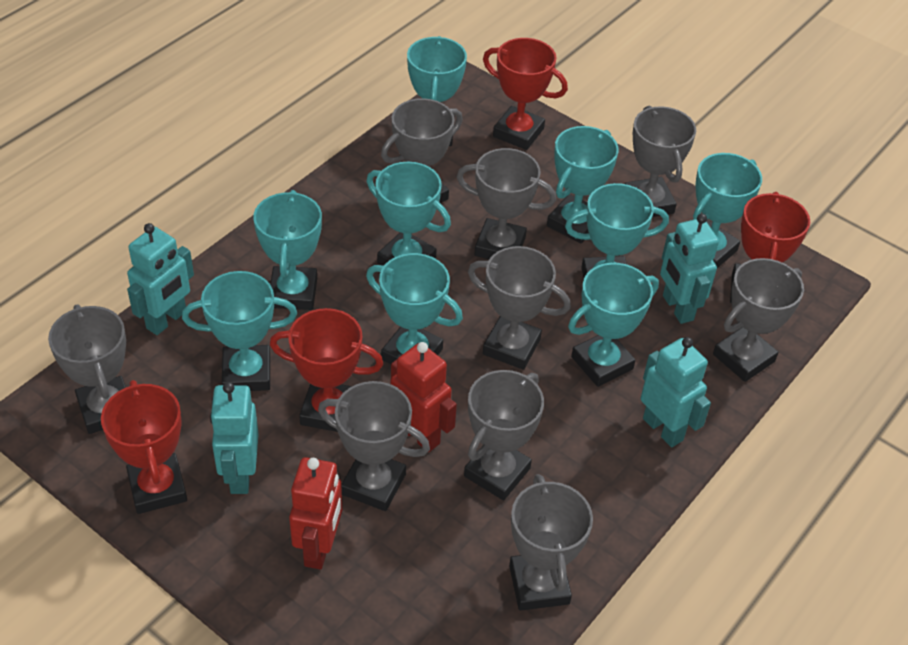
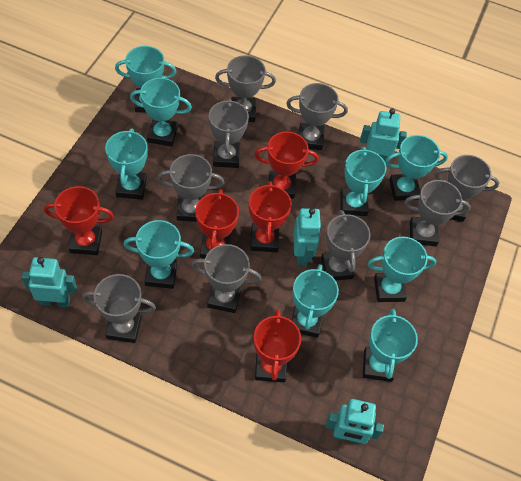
red robot: 2 -> 0
red trophy: 4 -> 5

